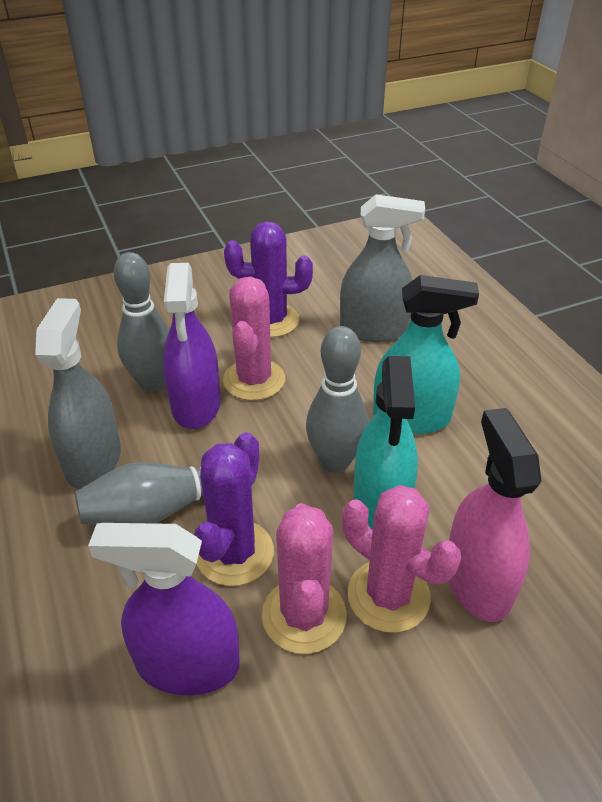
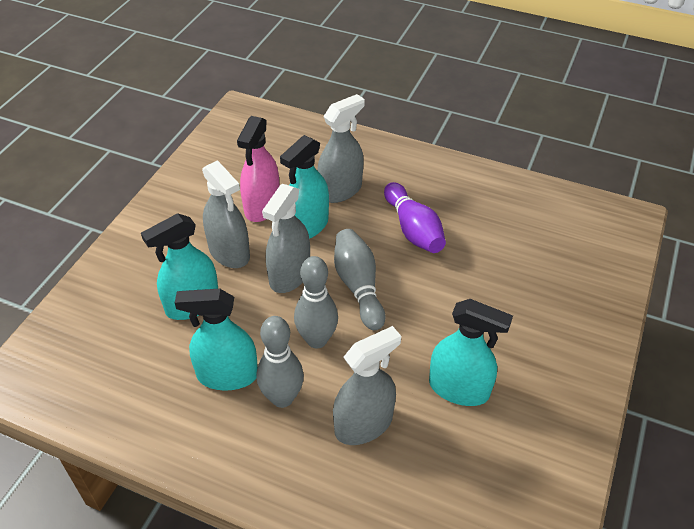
grey spray bottle: 2 -> 4
pink cactus: 3 -> 0
purple bowling pin: 0 -> 1
purple cactus: 2 -> 0
purple spray bottle: 2 -> 0
turquoise spray bottle: 2 -> 4

